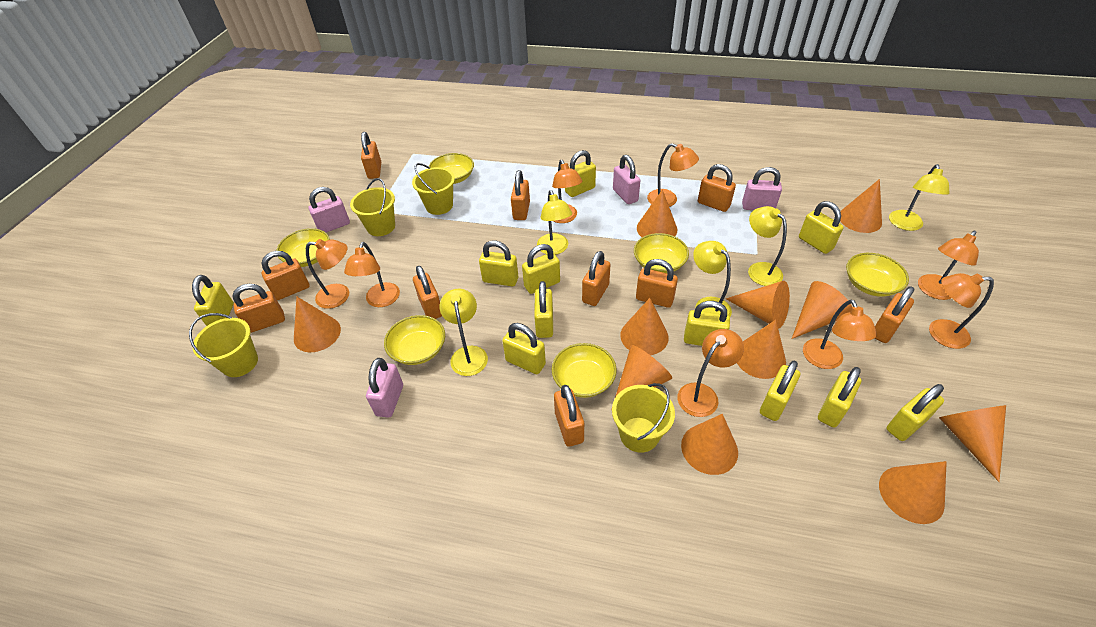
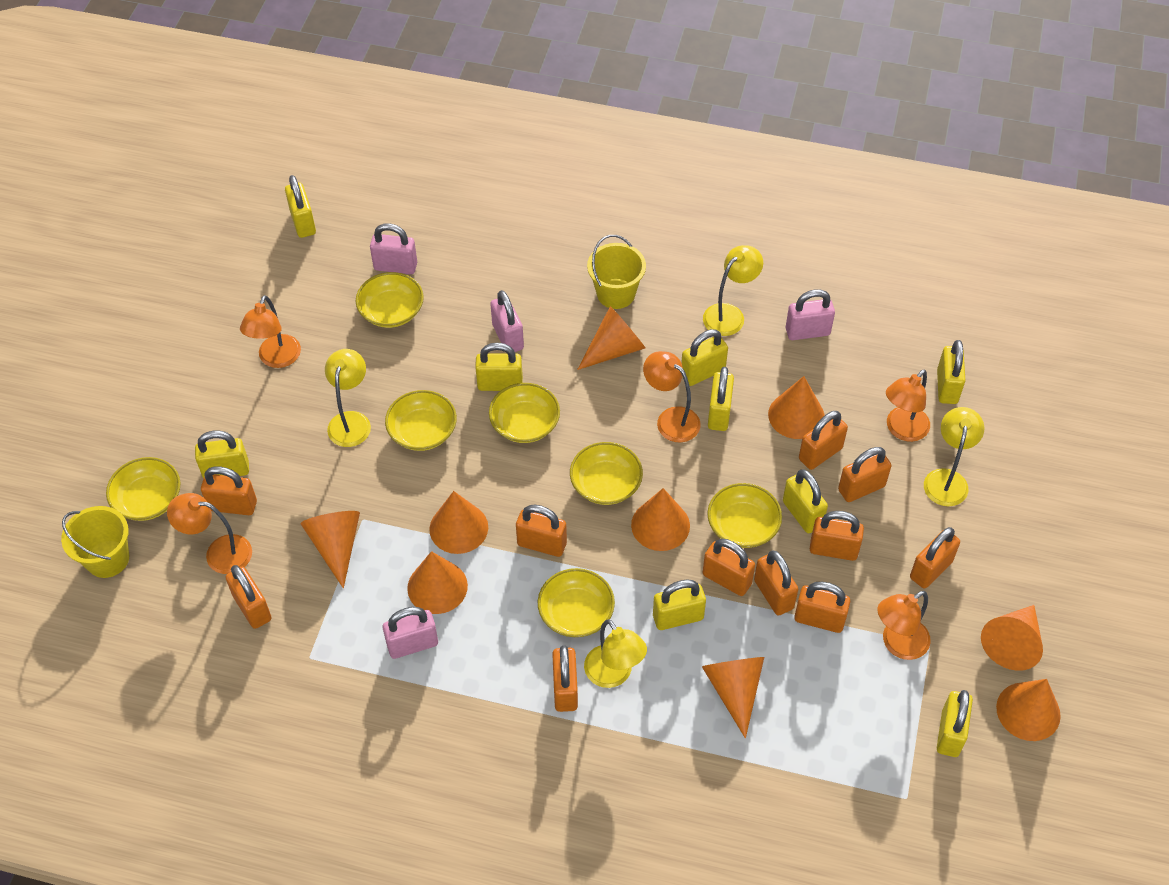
orange cone: 11 -> 9
orange lamp: 8 -> 5
orange padlock: 10 -> 11
yellow bowl: 6 -> 7
yellow bucket: 4 -> 2
yellow lamp: 5 -> 4
yellow padlock: 11 -> 9

